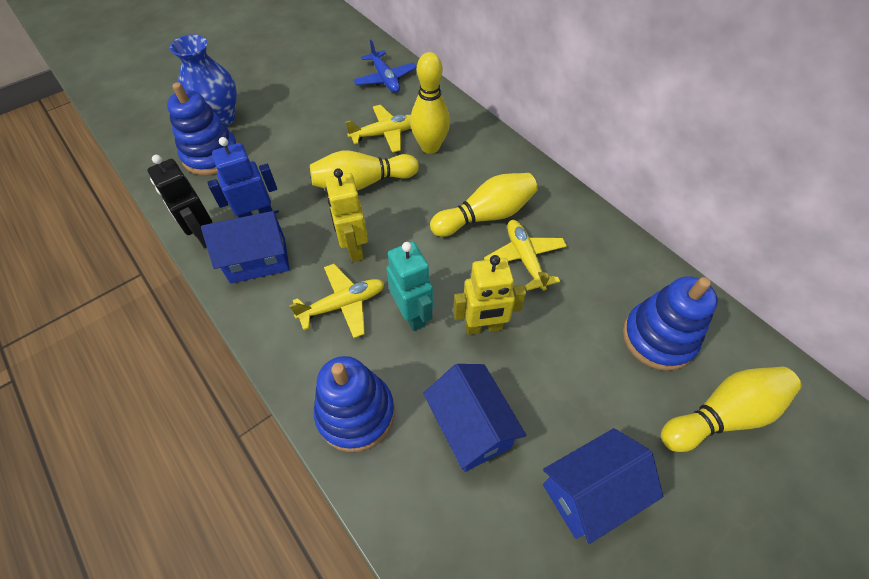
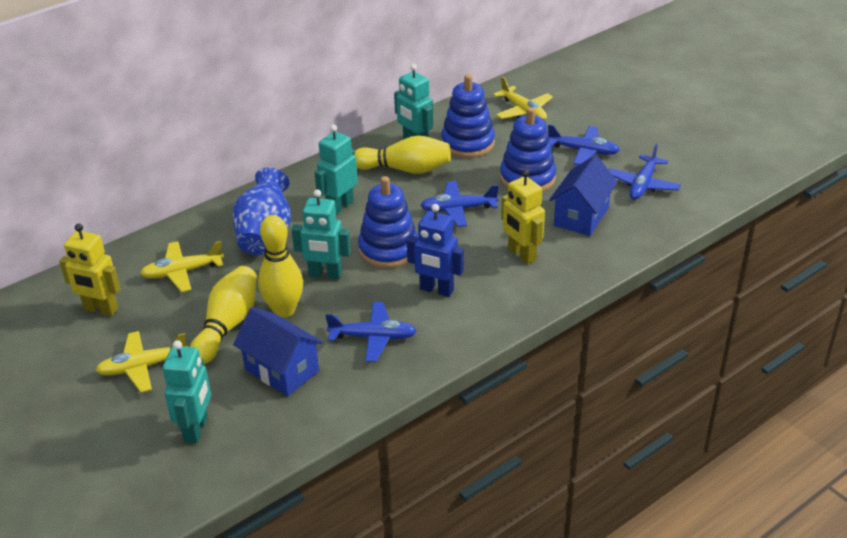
black robot: 1 -> 0
blue house: 3 -> 2
blue plane: 1 -> 4
turquoise robot: 1 -> 4
yellow bowling pin: 4 -> 3

